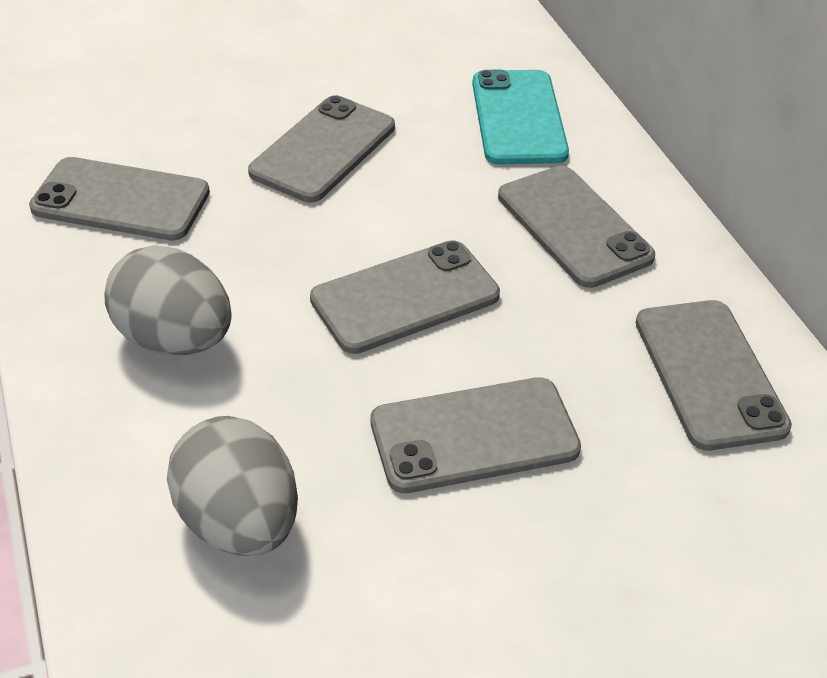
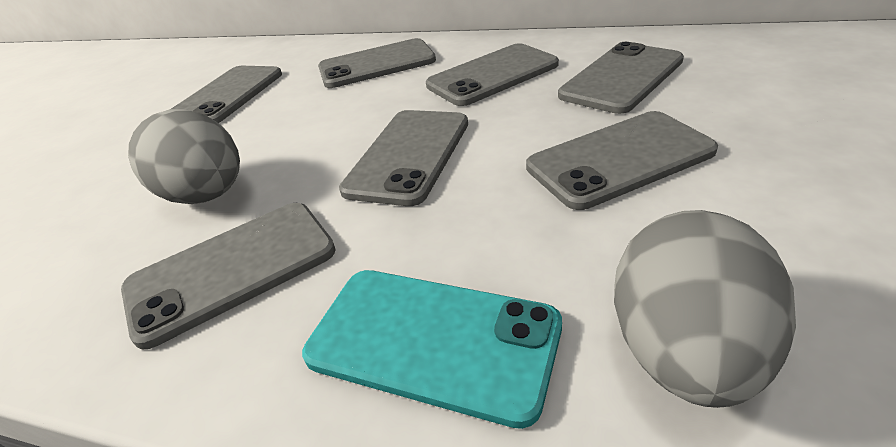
grey phone: 6 -> 7

